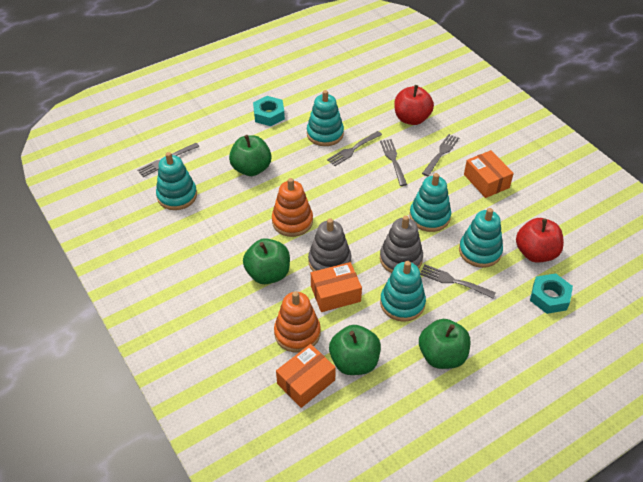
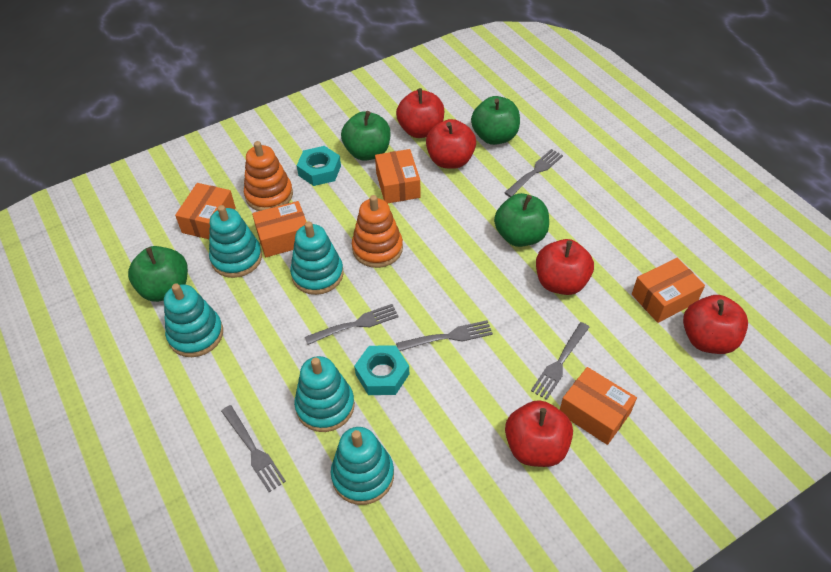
grey stacking toy: 2 -> 0
orange box: 3 -> 5
red apple: 2 -> 5

